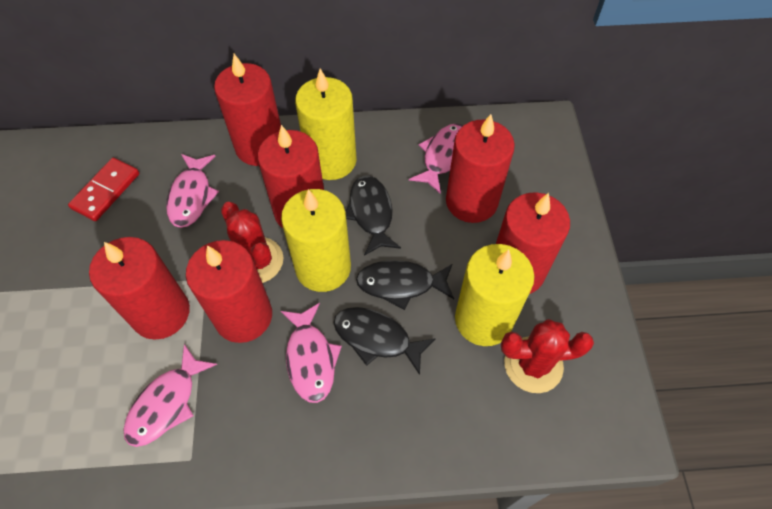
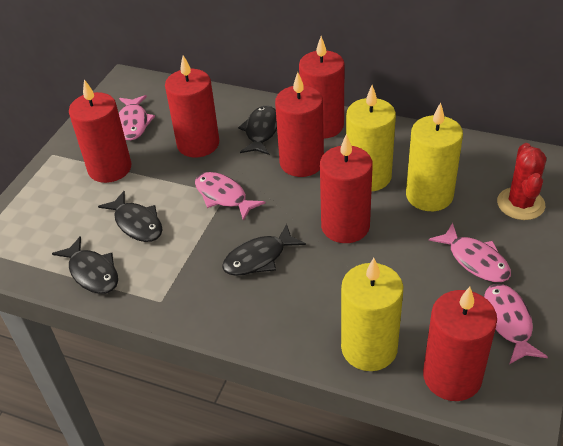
black fish: 3 -> 4
red cactus: 2 -> 1
red domino: 1 -> 0

